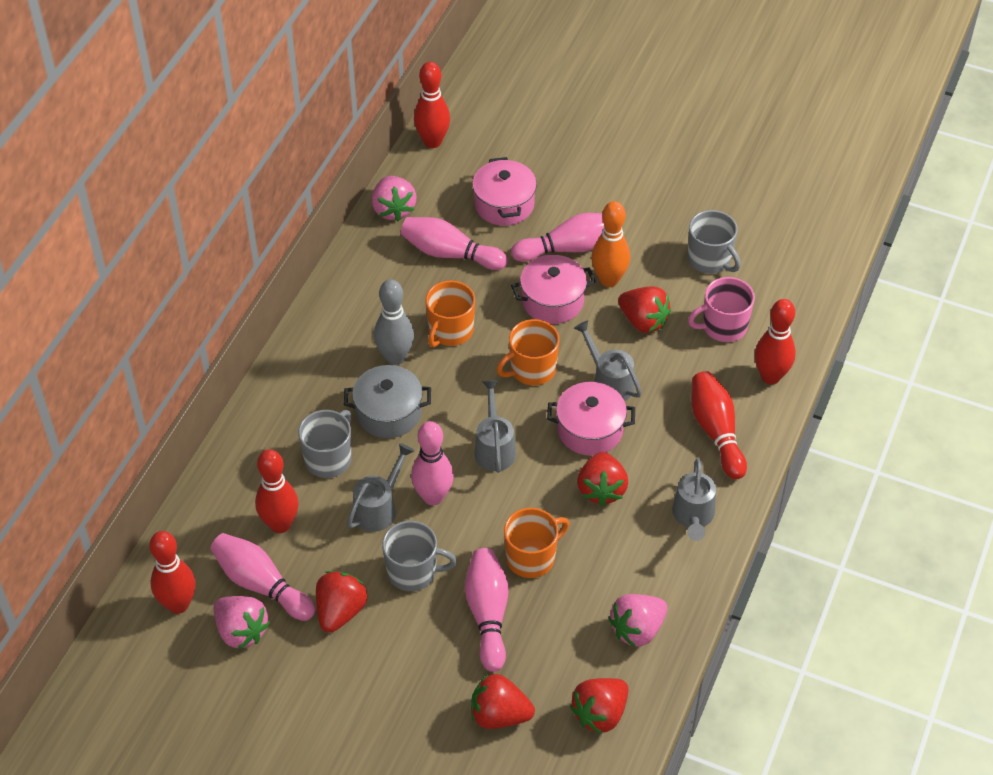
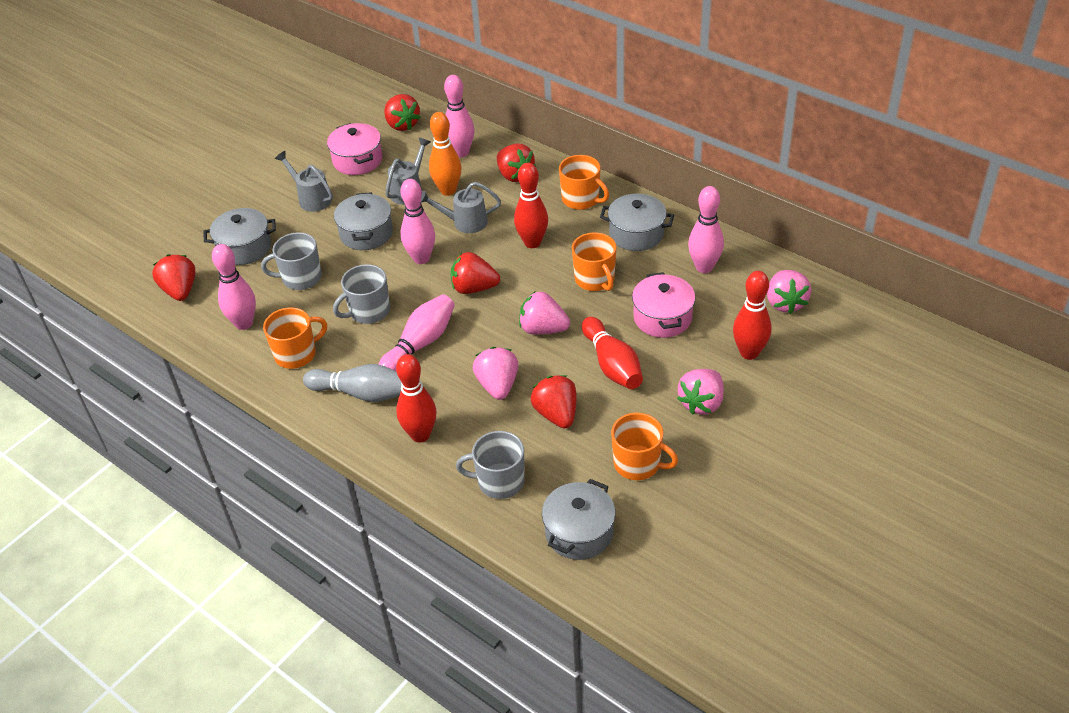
grey pot: 1 -> 4
grey watering can: 4 -> 3
orange mug: 3 -> 4
pink mug: 1 -> 0
pink pot: 3 -> 2
pink strawberry: 3 -> 4
red bowling pin: 5 -> 4

